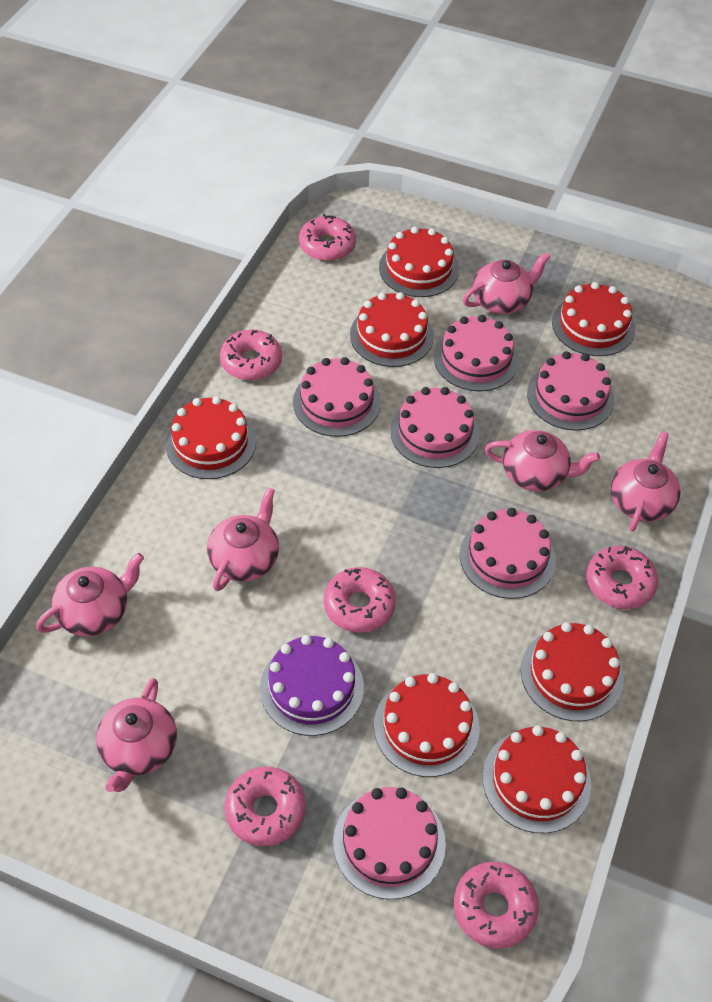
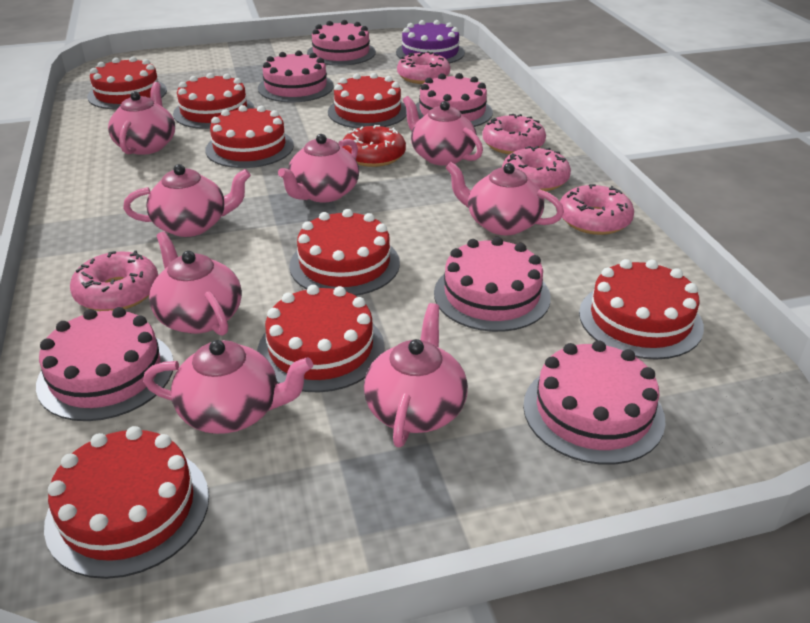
pink donut: 6 -> 5
pink teapot: 6 -> 8
red cake: 7 -> 8
red donut: 0 -> 1

